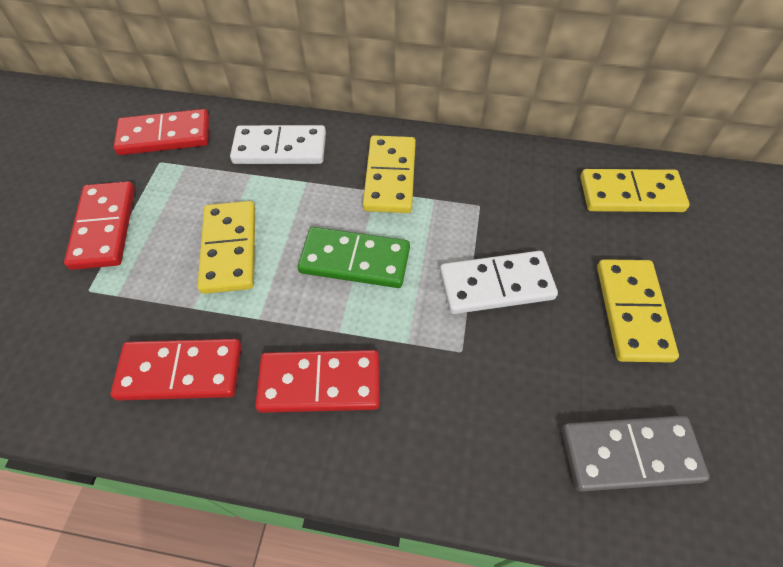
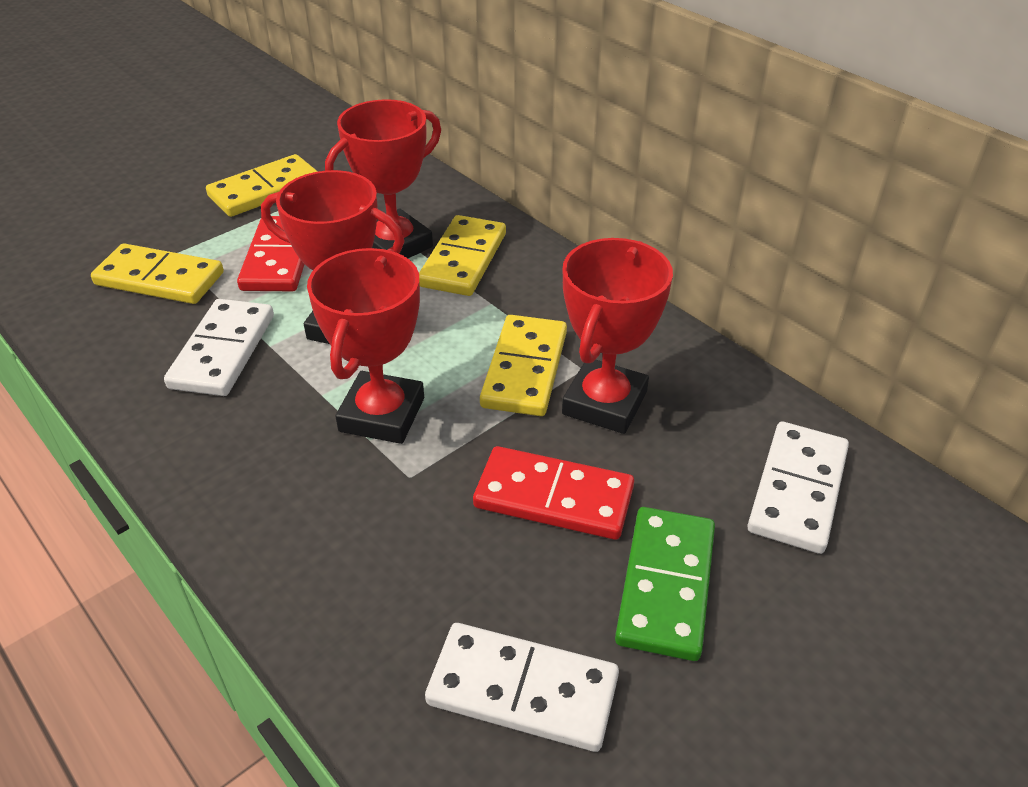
grey domino: 1 -> 0
red domino: 4 -> 2
red trophy: 0 -> 4
white domino: 2 -> 3

